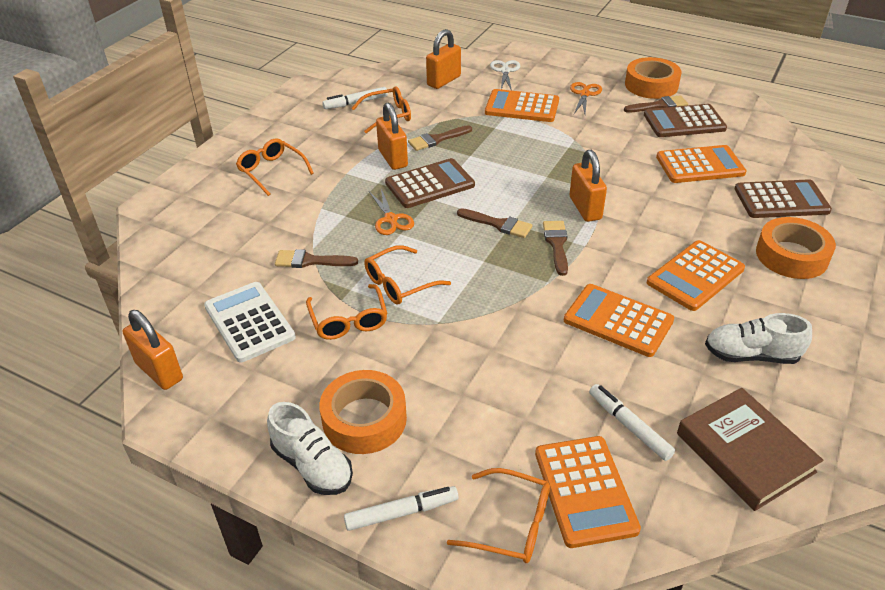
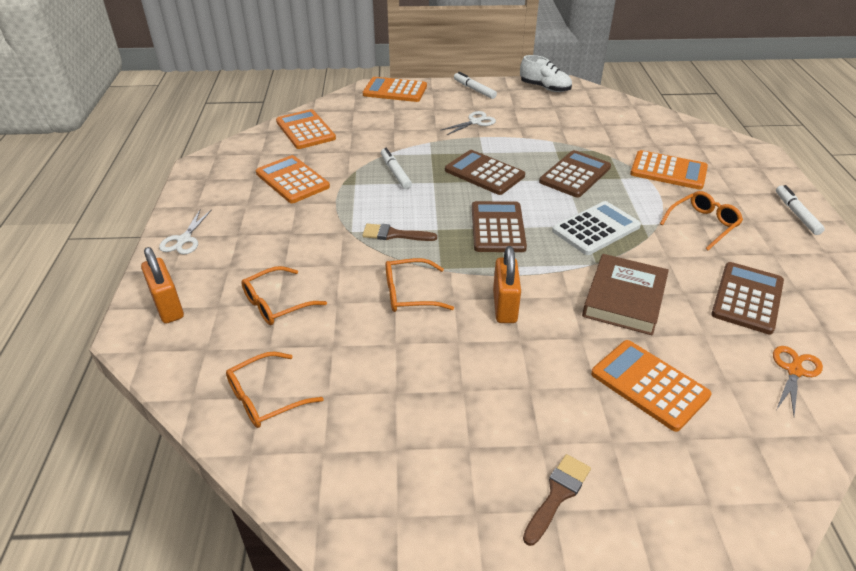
brown brush: 5 -> 2
brown calculator: 3 -> 4
orange glasses: 5 -> 4
orange padlock: 4 -> 2
orange scissors: 2 -> 1
orange tape: 3 -> 0
white scissors: 1 -> 2
white shoe: 2 -> 1

